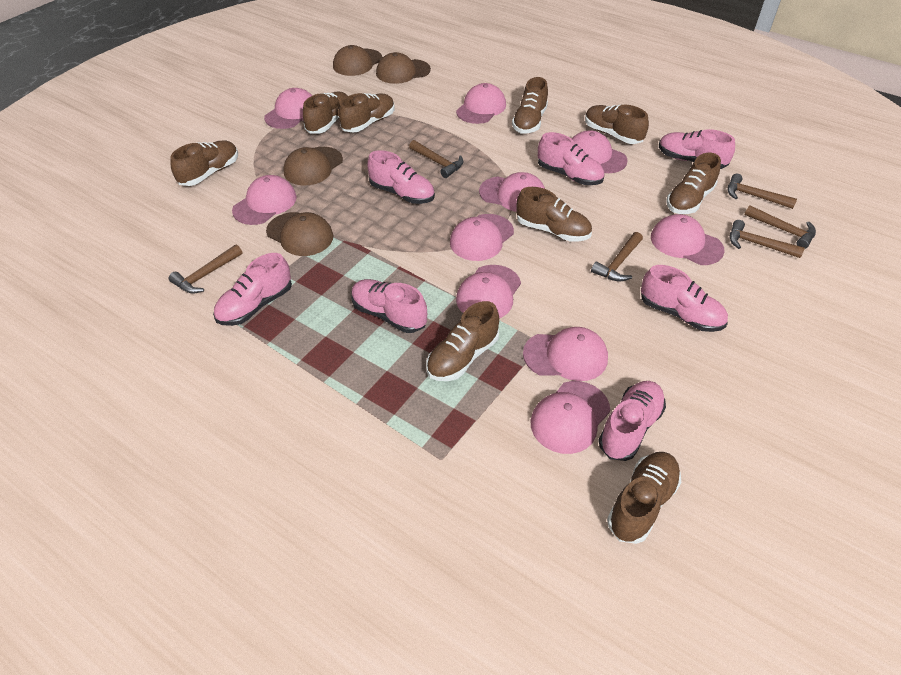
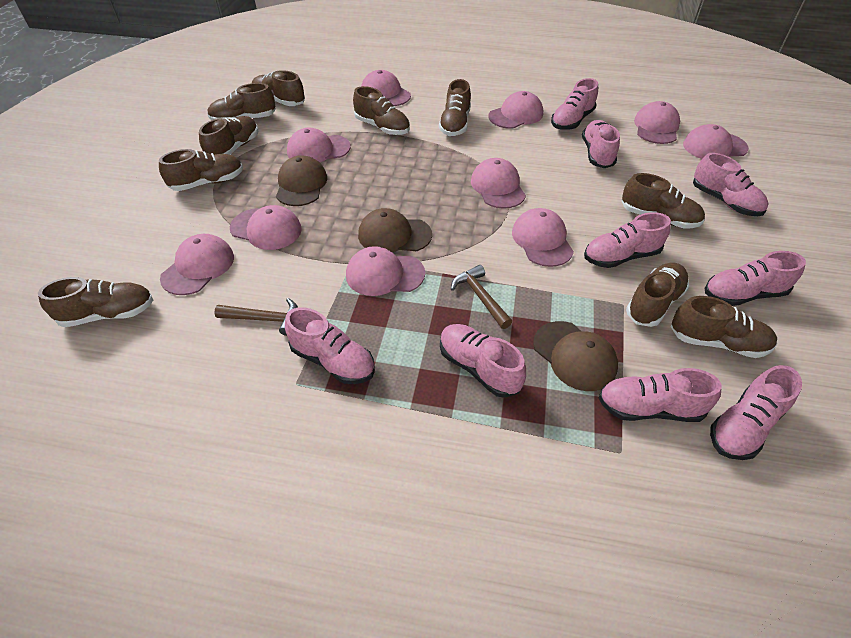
brown cap: 4 -> 3
brown hammer: 6 -> 2
brown shoe: 9 -> 10
pink shoe: 7 -> 9

